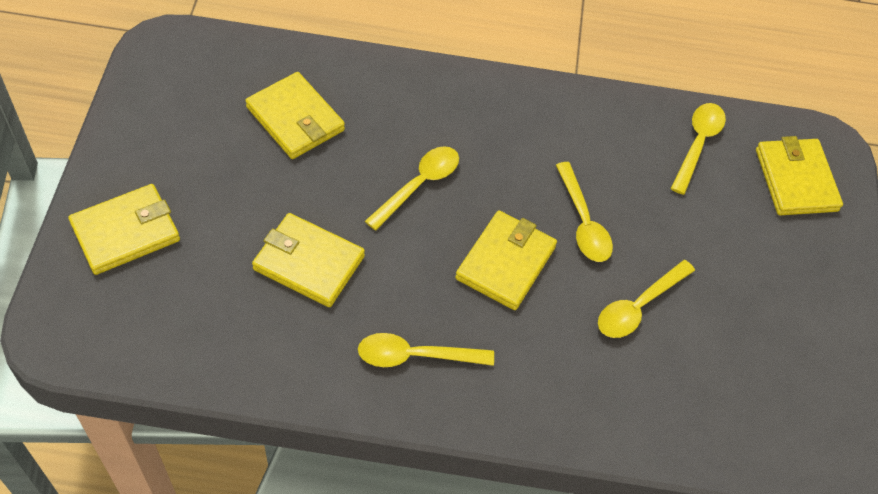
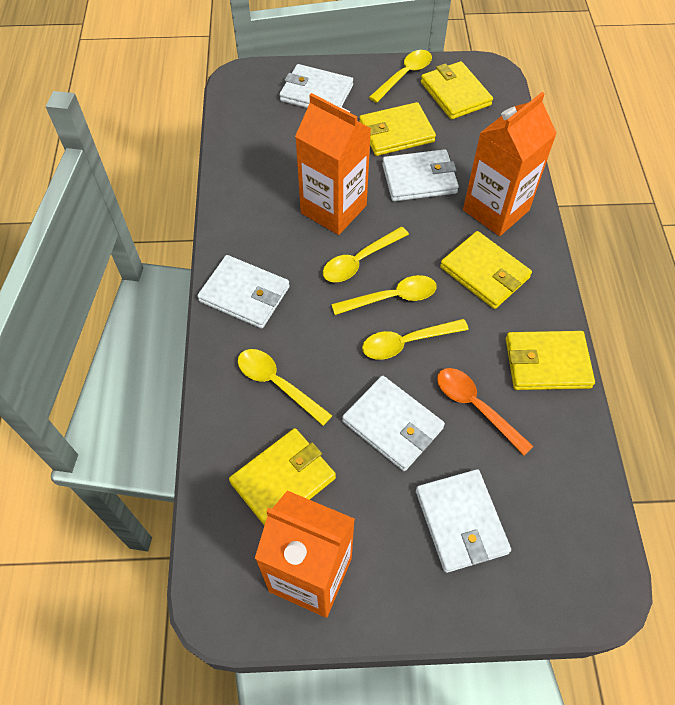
orange carton: 0 -> 3
orange spoon: 0 -> 1
white wallet: 0 -> 5

